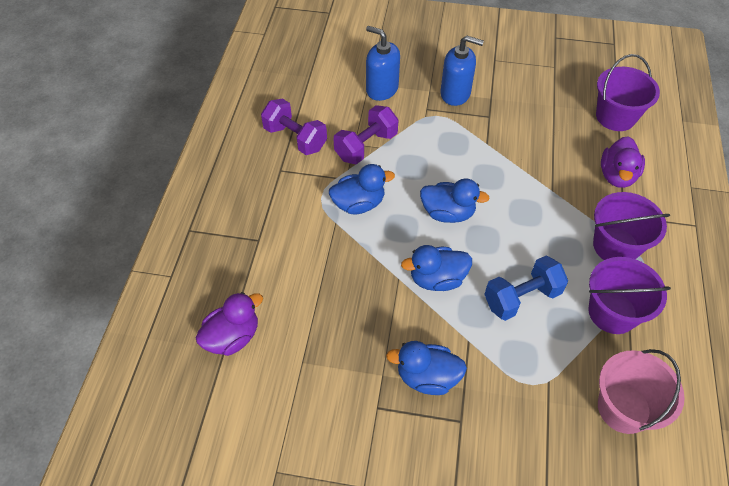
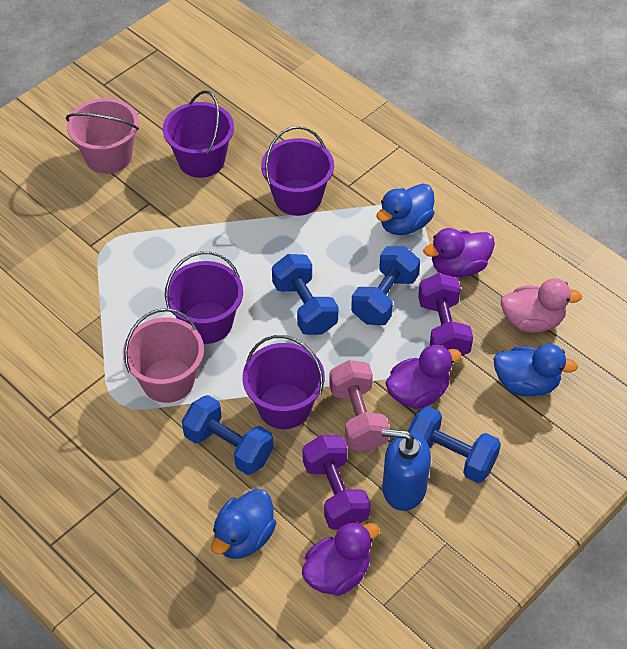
blue duck: 4 -> 3
blue dumbbell: 1 -> 4
blue soap dispenser: 2 -> 1
pink bucket: 1 -> 2
pink duck: 0 -> 1
pink dumbbell: 0 -> 1
purple bucket: 3 -> 4
purple duck: 2 -> 3

